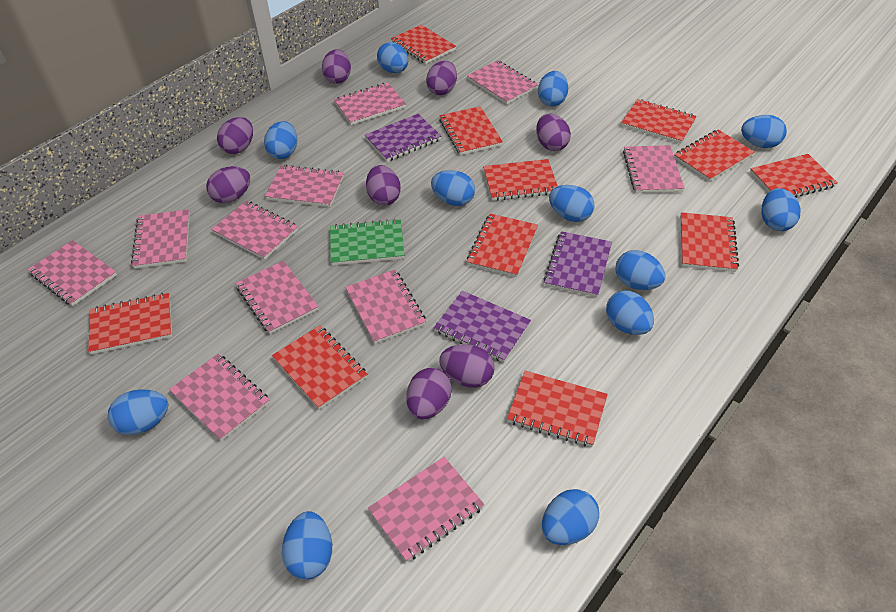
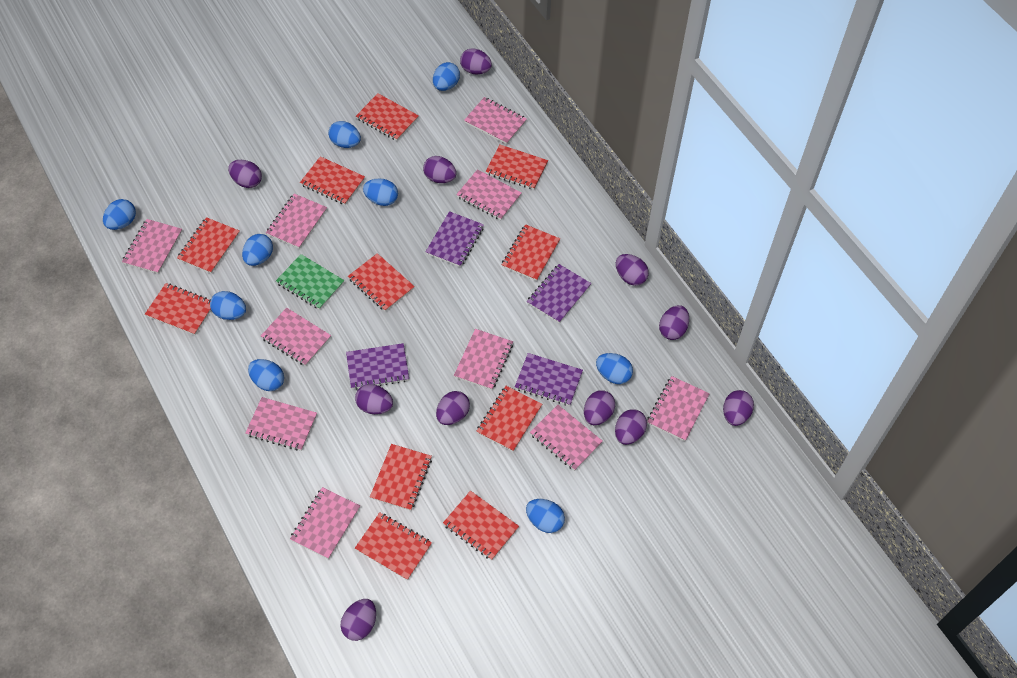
blue egg: 12 -> 9
pink notebook: 11 -> 10
purple egg: 8 -> 11
purple notebook: 3 -> 4

